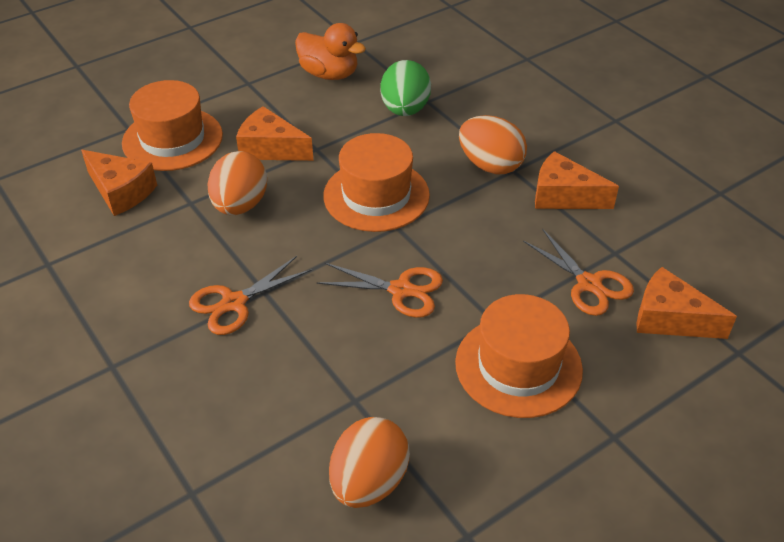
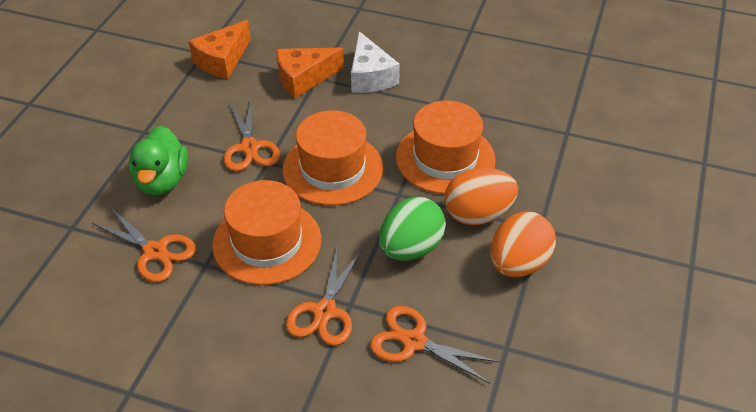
green duck: 0 -> 1
orange cheese: 4 -> 2
orange duck: 1 -> 0
orange egg: 3 -> 2
orange scissors: 3 -> 4
white cheese: 0 -> 1

